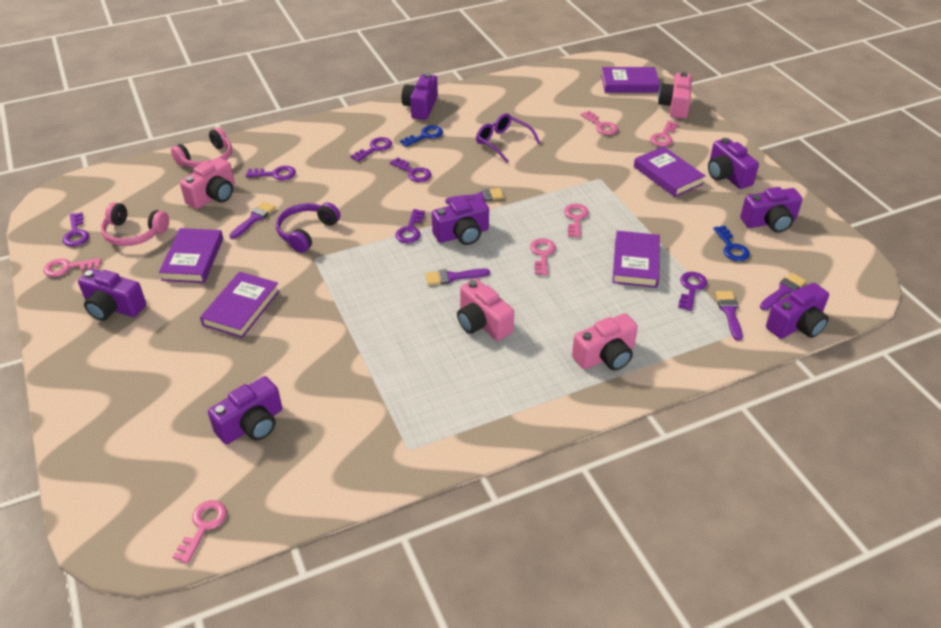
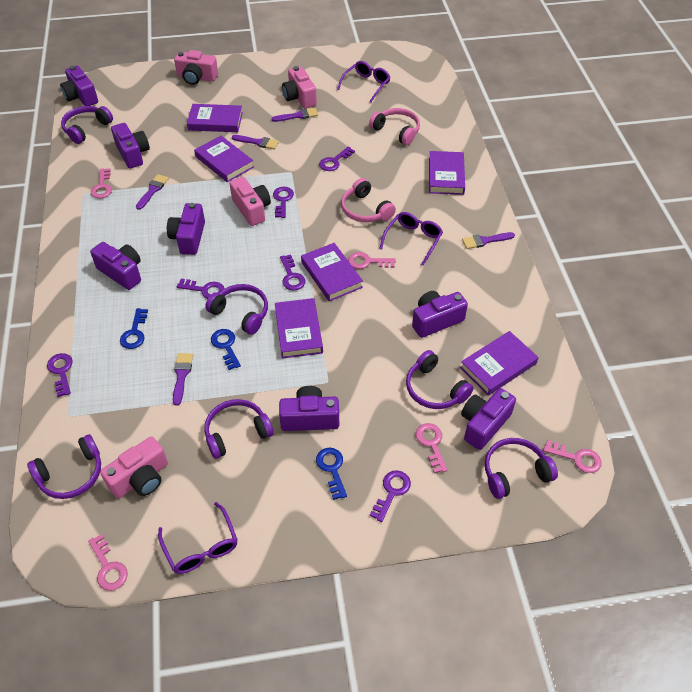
blue key: 2 -> 3
pink key: 6 -> 5
purple book: 5 -> 6
purple glasses: 1 -> 3
purple headphones: 1 -> 6

